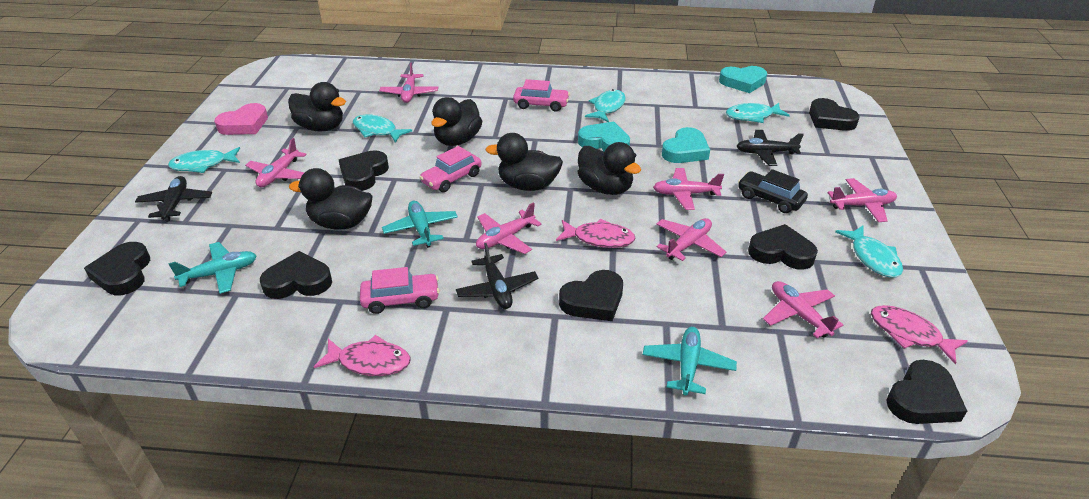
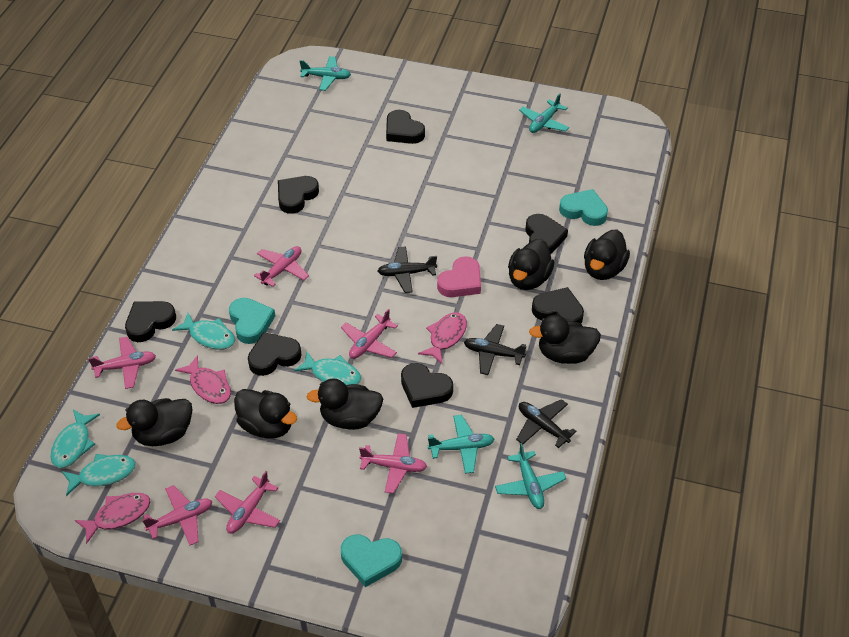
black car: 1 -> 0
black duck: 5 -> 6
pink car: 3 -> 0
pink plane: 7 -> 6
turquoise fish: 5 -> 4
turquoise plane: 3 -> 4

